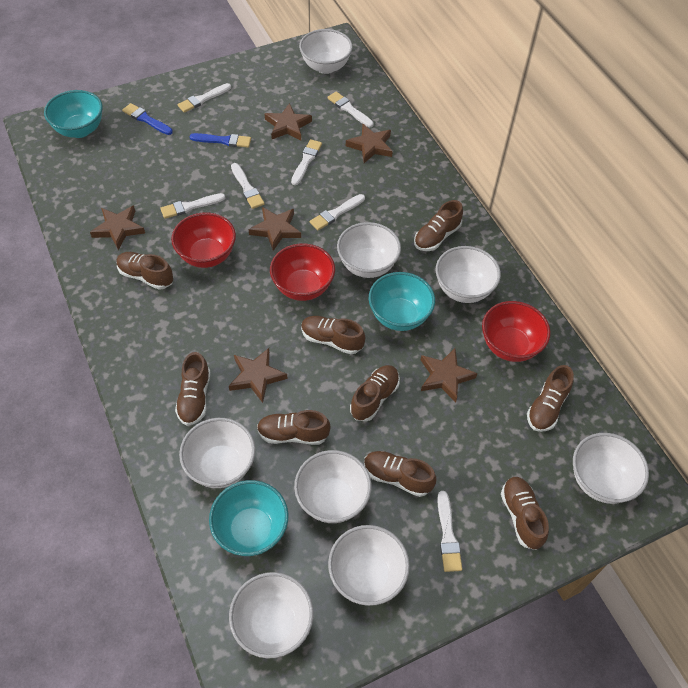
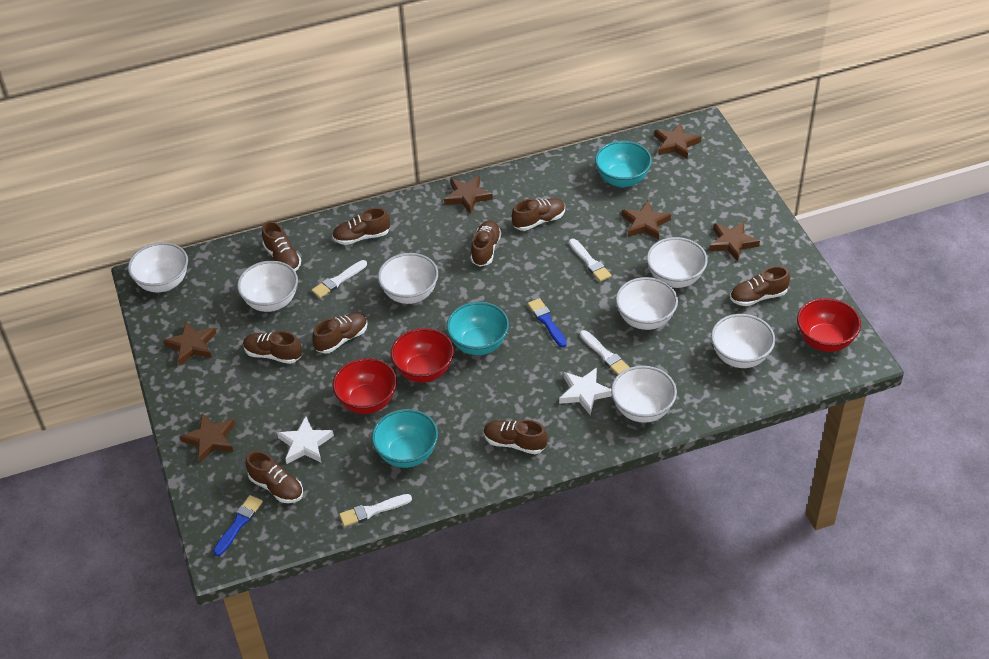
white bowl: 8 -> 7
white brush: 7 -> 4
white star: 0 -> 2

